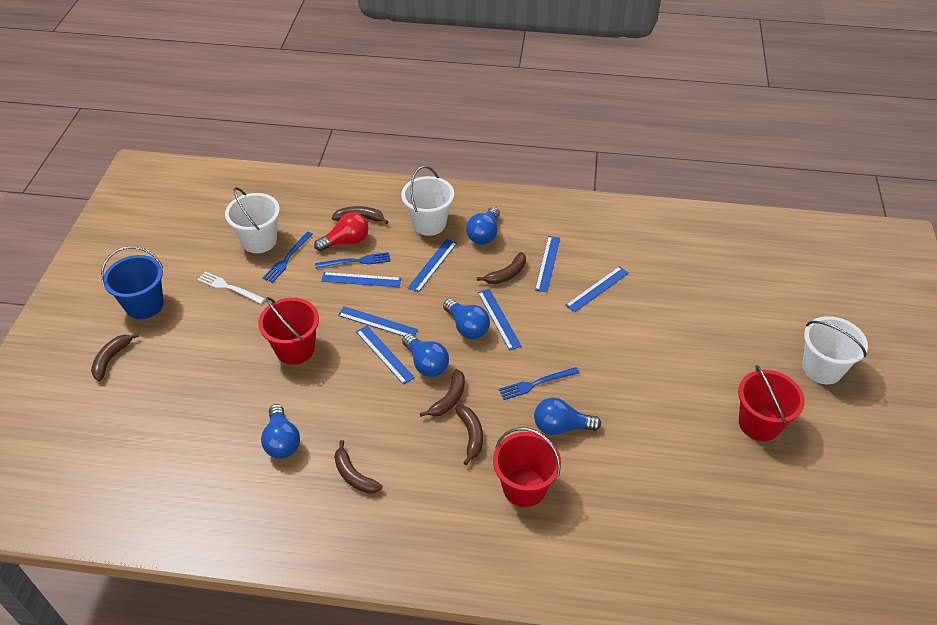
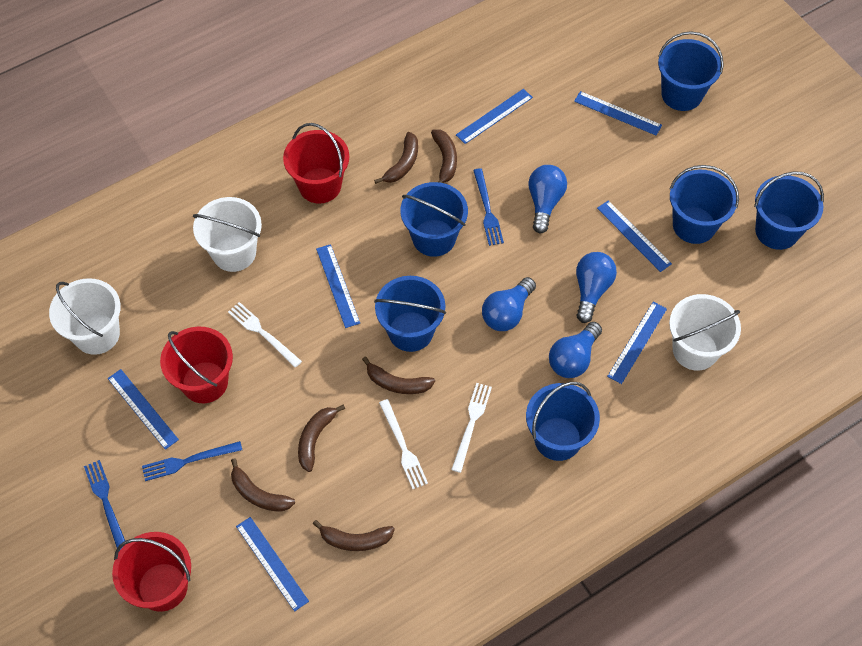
blue bucket: 1 -> 6
blue light bulb: 5 -> 4
red light bulb: 1 -> 0
white fork: 1 -> 3

